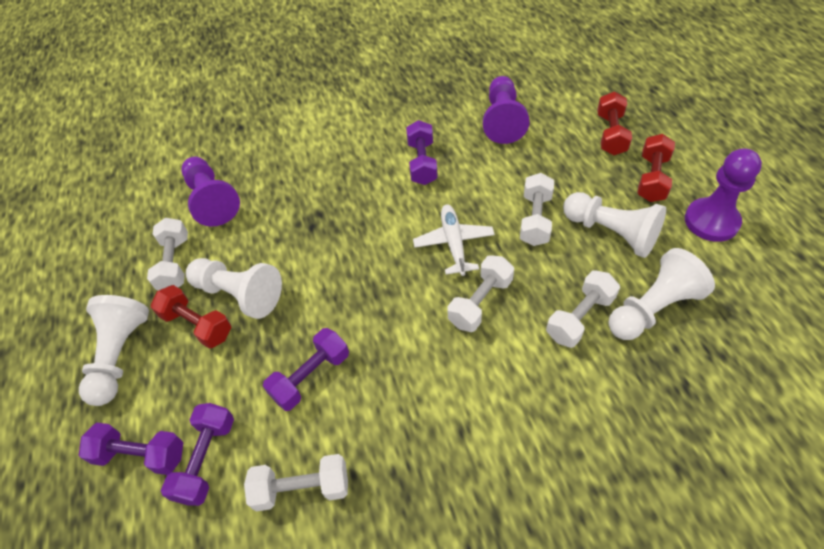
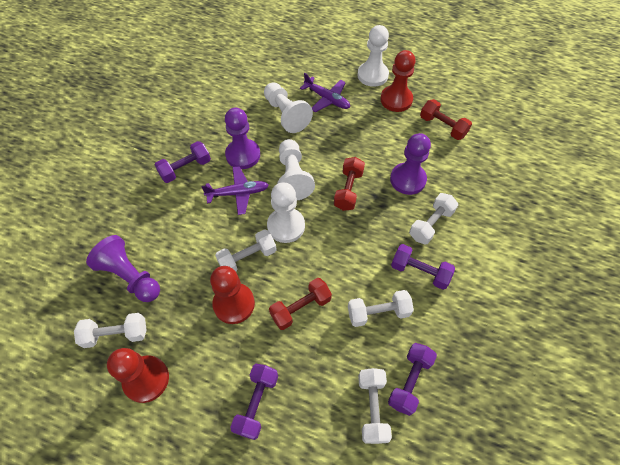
purple plane: 0 -> 2
red pawn: 0 -> 3
white plane: 1 -> 0

